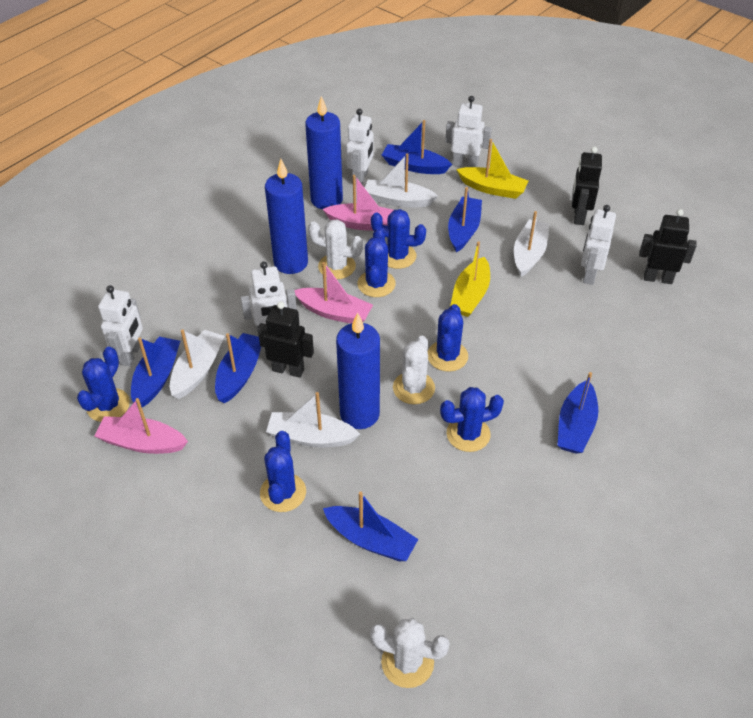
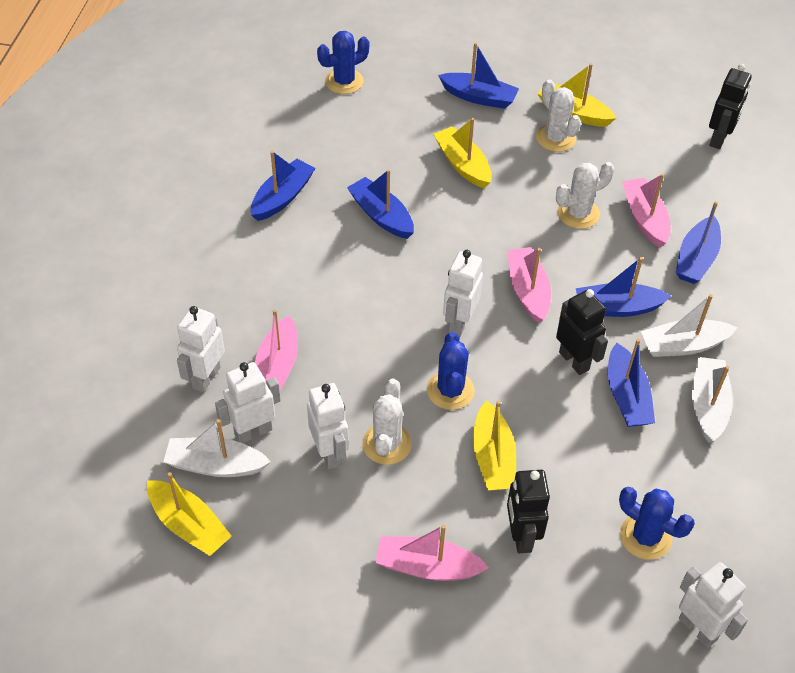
blue cactus: 6 -> 3
blue candle: 3 -> 0
pink boat: 3 -> 4
white boat: 4 -> 3
yellow boat: 2 -> 4

